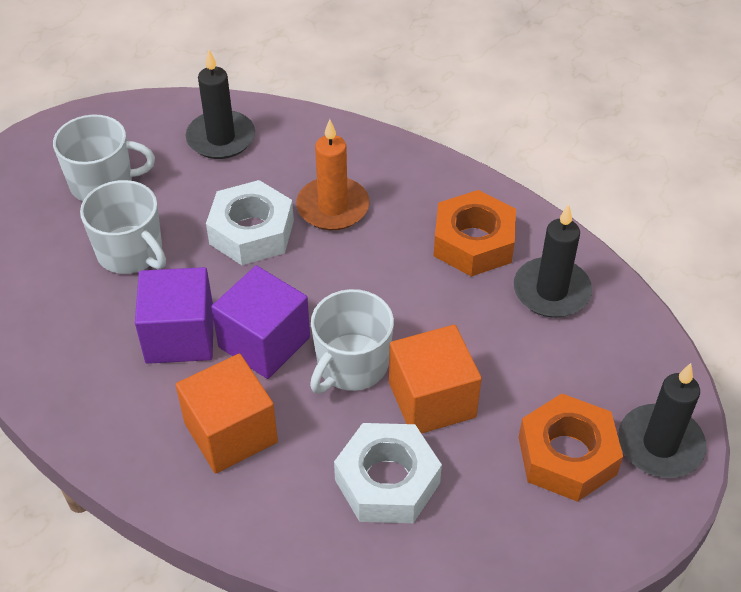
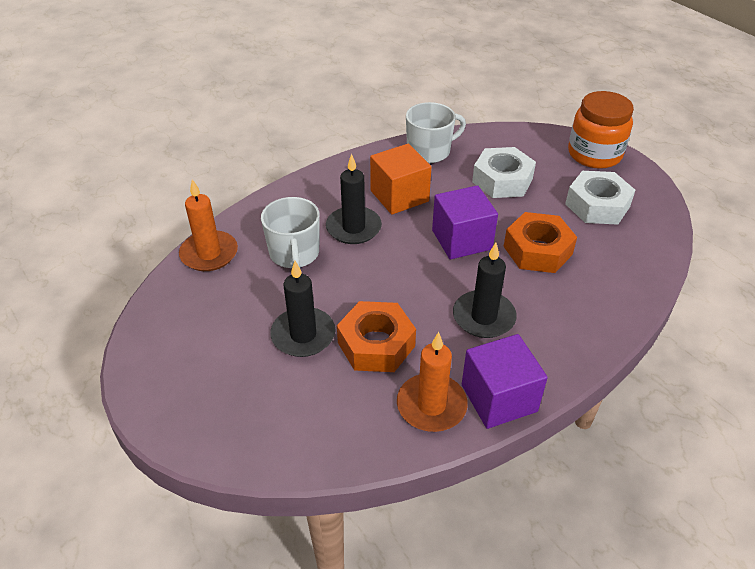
orange candle: 1 -> 2
orange cube: 2 -> 1
orange jar: 0 -> 1
white mug: 3 -> 2

